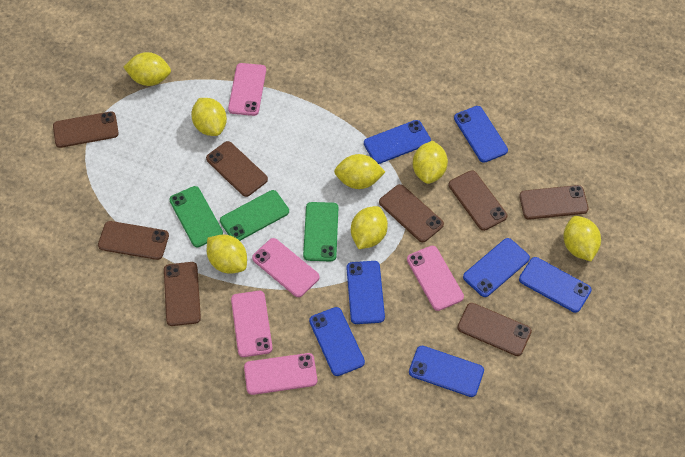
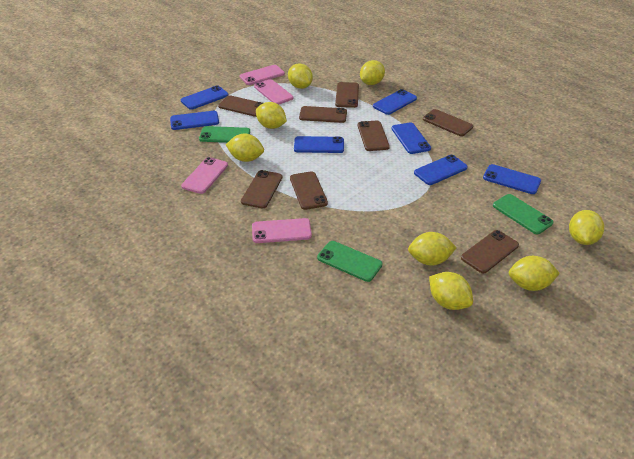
pink phone: 5 -> 4
yellow lemon: 7 -> 8

